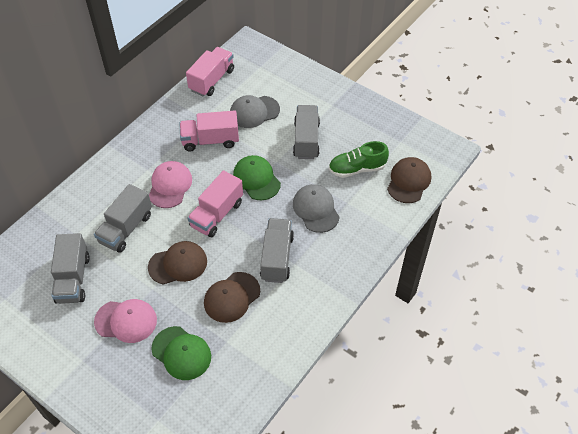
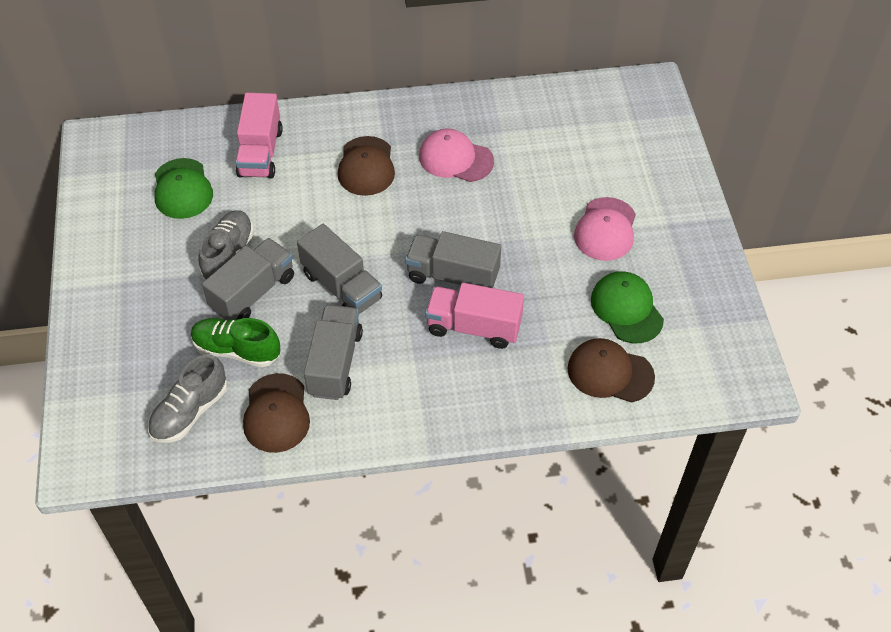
grey cap: 2 -> 0
grey shoe: 0 -> 2
pink truck: 3 -> 2

